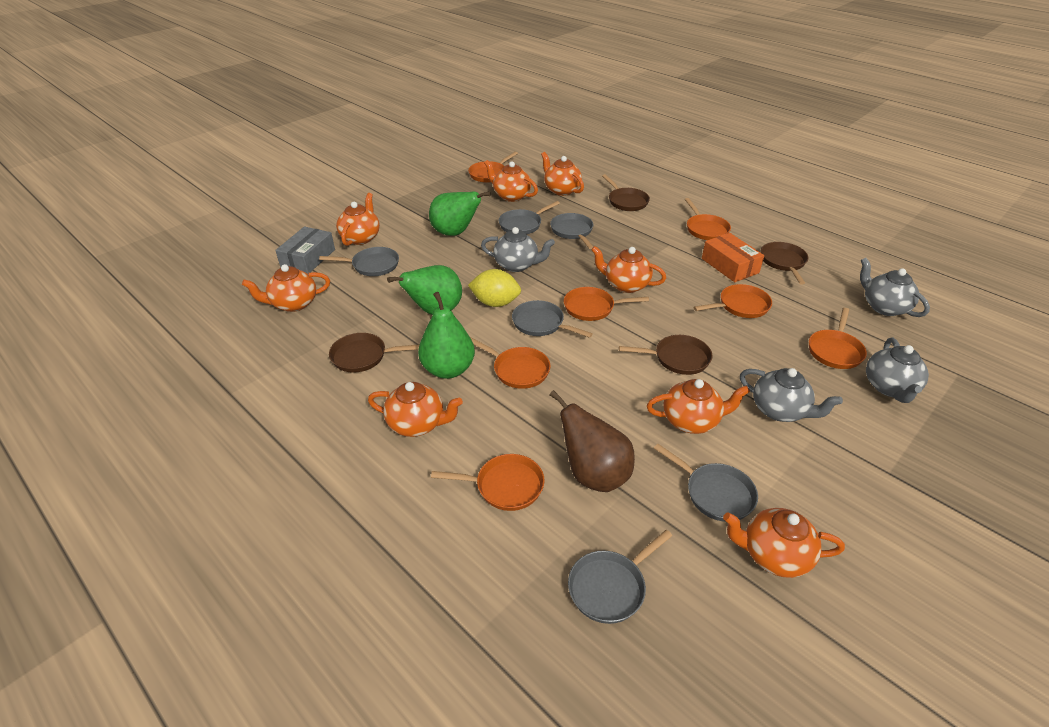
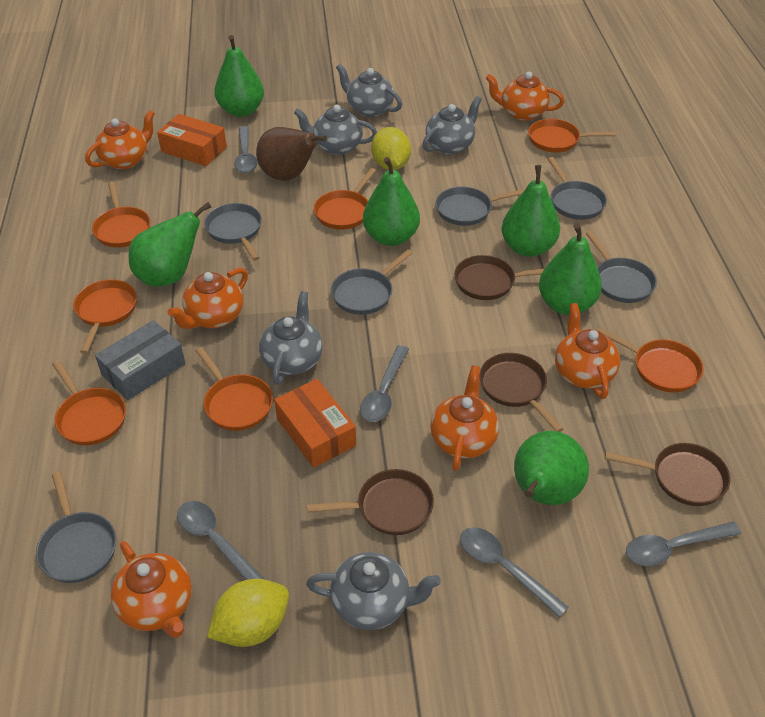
green pear: 3 -> 6
grey spoon: 0 -> 5
grey teapot: 4 -> 5
orange box: 1 -> 2
orange teapot: 8 -> 6
yellow lemon: 1 -> 2

